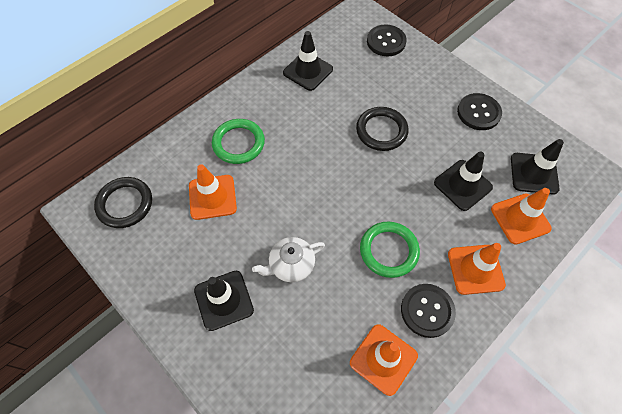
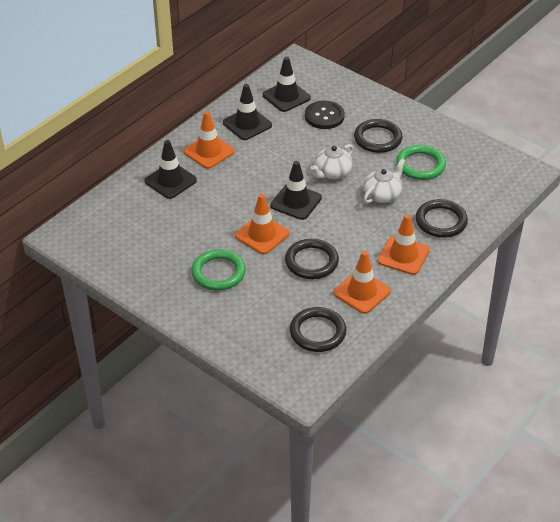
black button: 3 -> 1
black ring: 2 -> 4
white teapot: 1 -> 2

